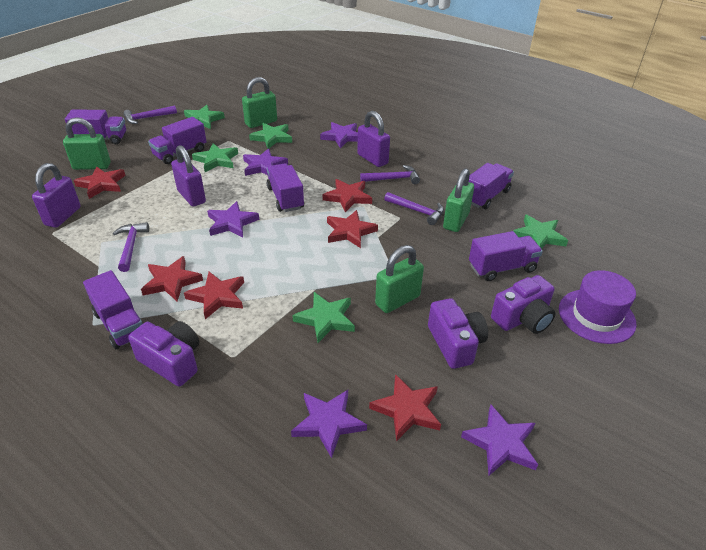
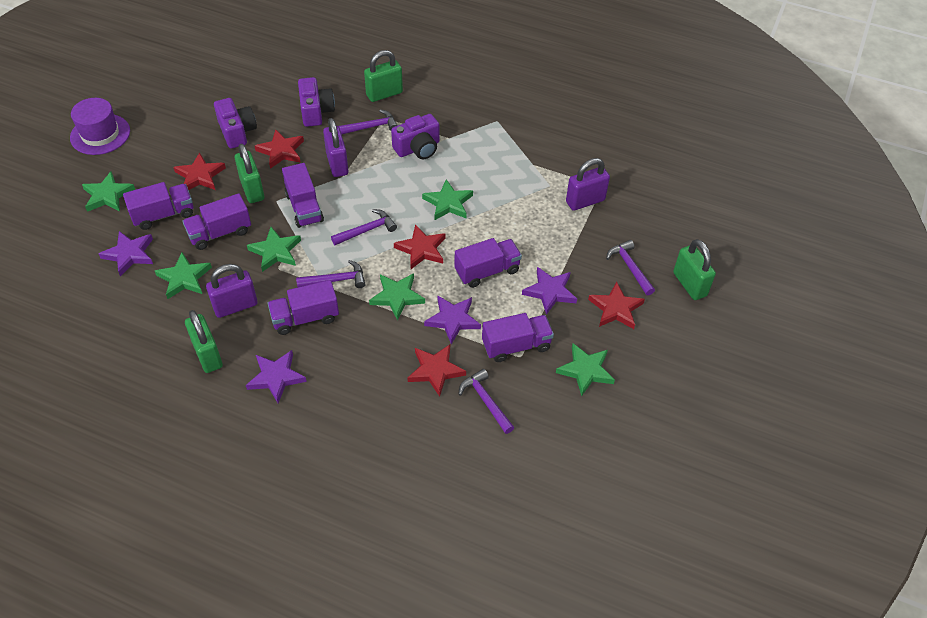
green star: 5 -> 6
purple hammer: 4 -> 5
purple star: 5 -> 4
red star: 6 -> 5

